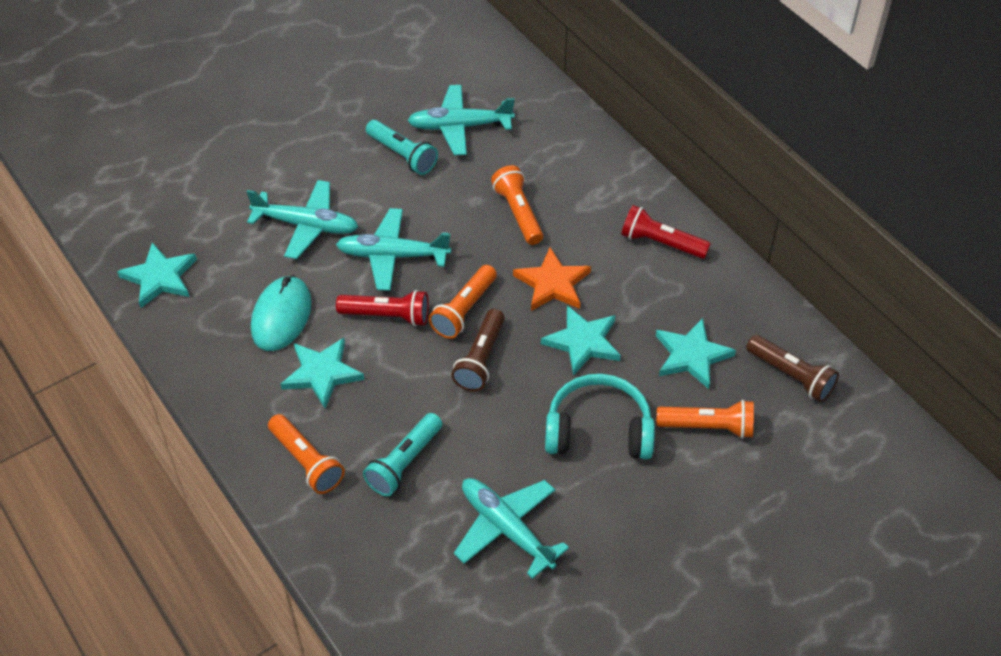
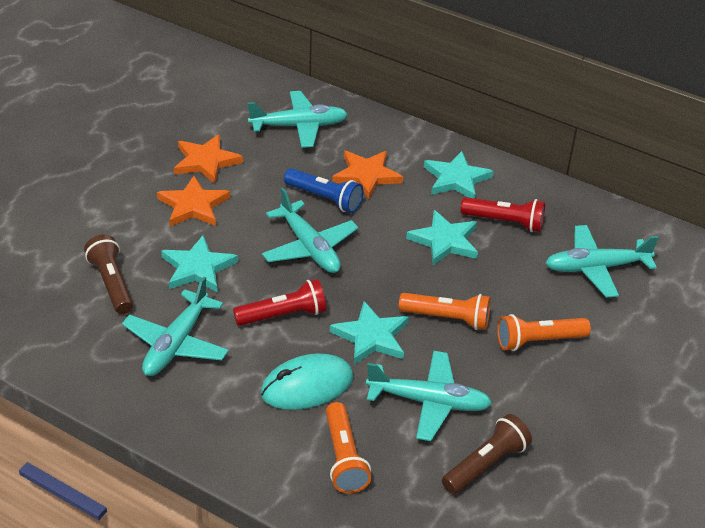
blue flashlight: 0 -> 1
orange flashlight: 4 -> 3
orange star: 1 -> 3
turquoise flashlight: 2 -> 0
turquoise headphones: 1 -> 0
turquoise plane: 4 -> 5

